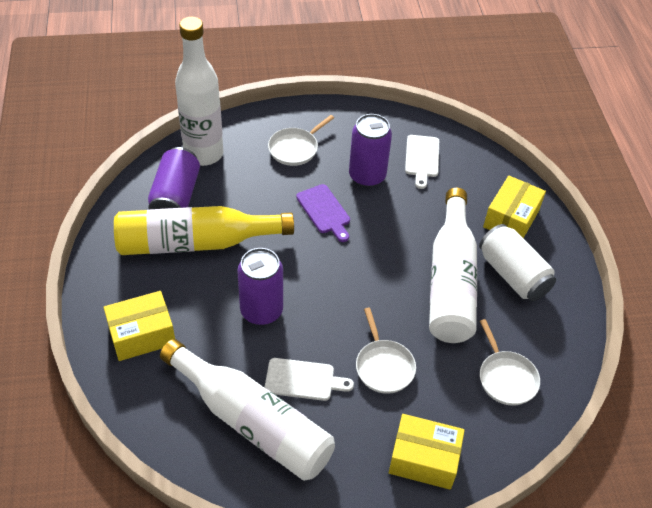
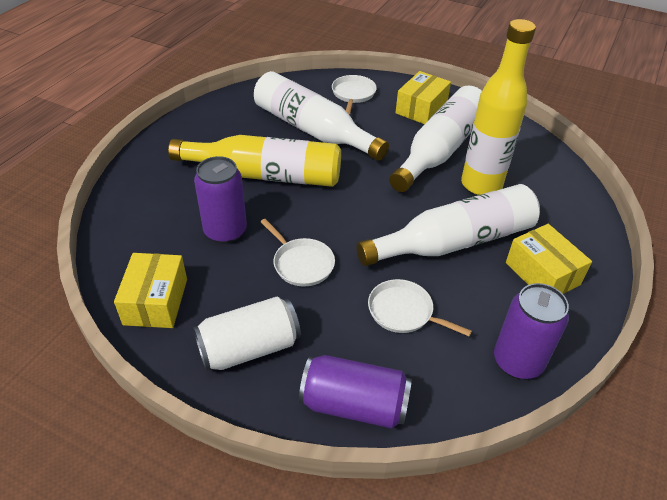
purple cutting board: 1 -> 0
white cutting board: 2 -> 0
yellow bottle: 1 -> 2

